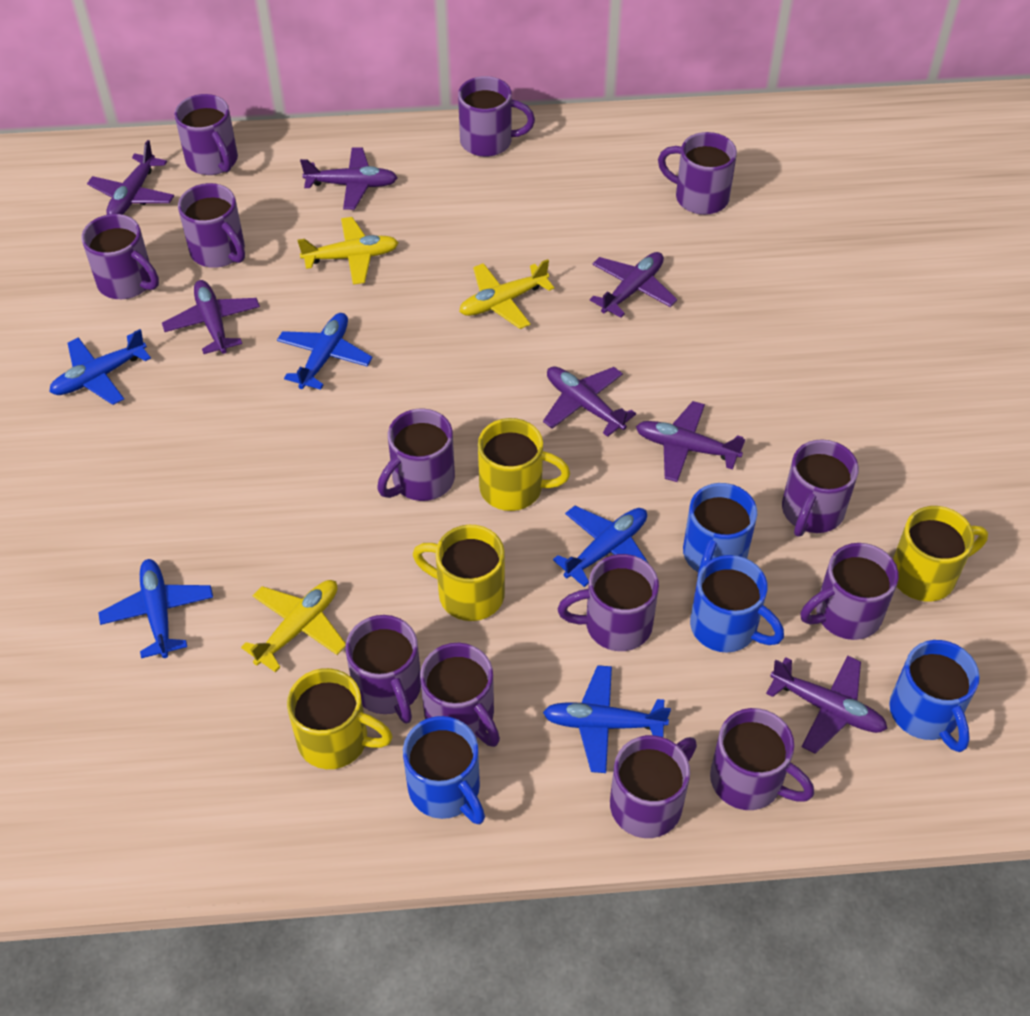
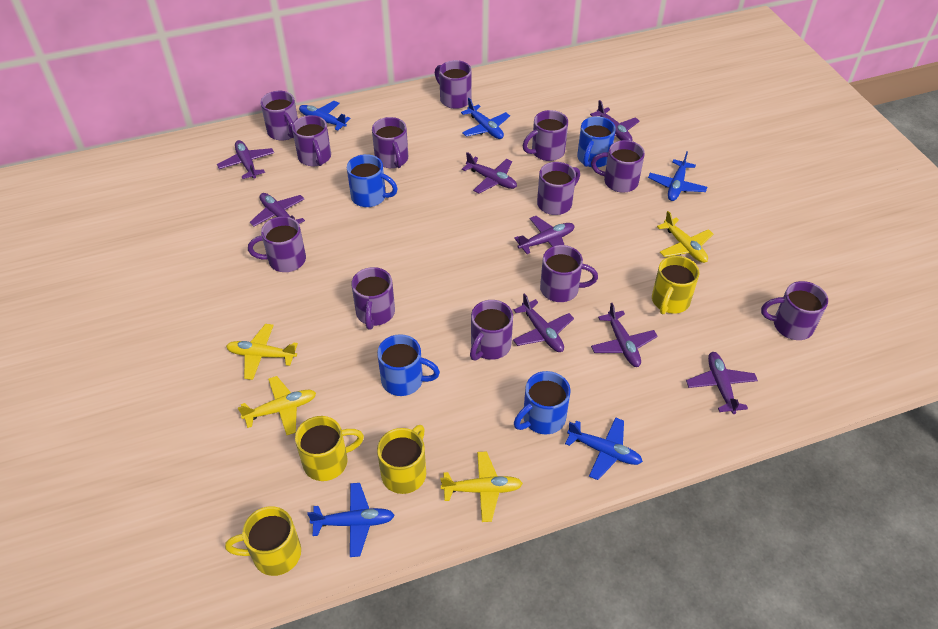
purple mug: 13 -> 12
purple plane: 7 -> 8
yellow plane: 3 -> 4

